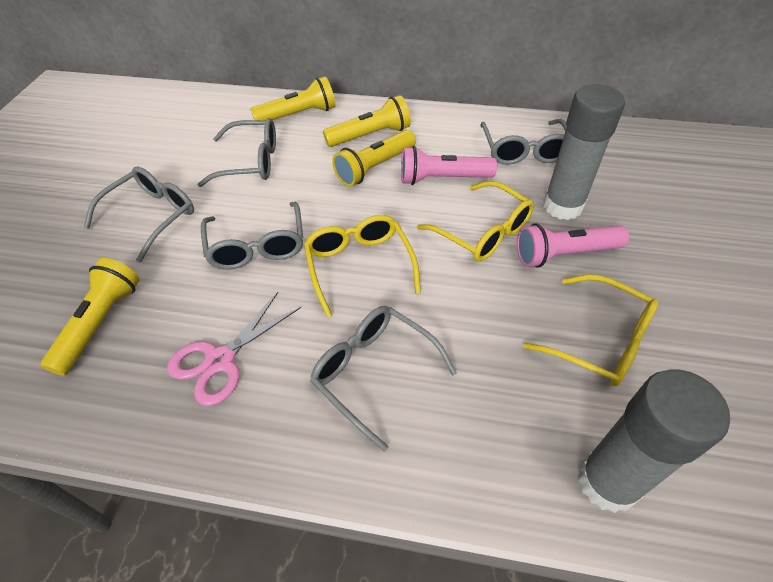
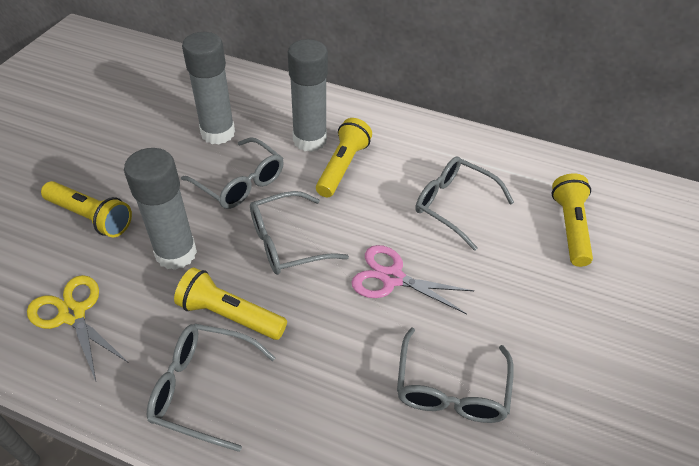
grey glue stick: 2 -> 3
pink flashlight: 2 -> 0
yellow glasses: 3 -> 0
yellow scissors: 0 -> 1

